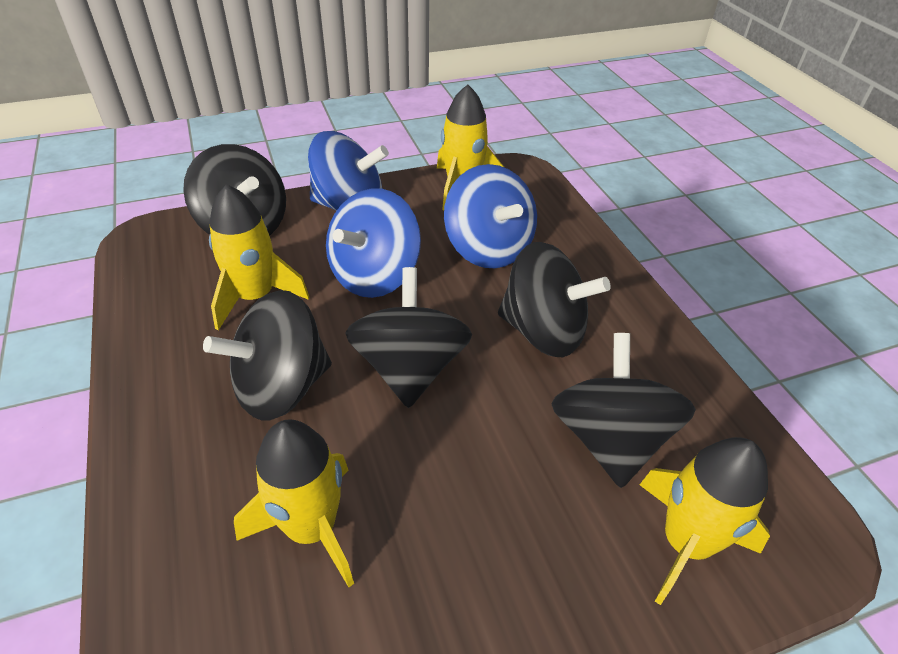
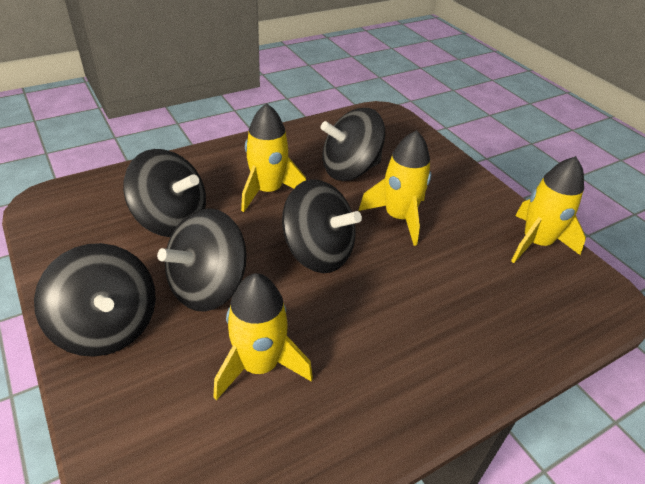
blue spinning top: 3 -> 0

